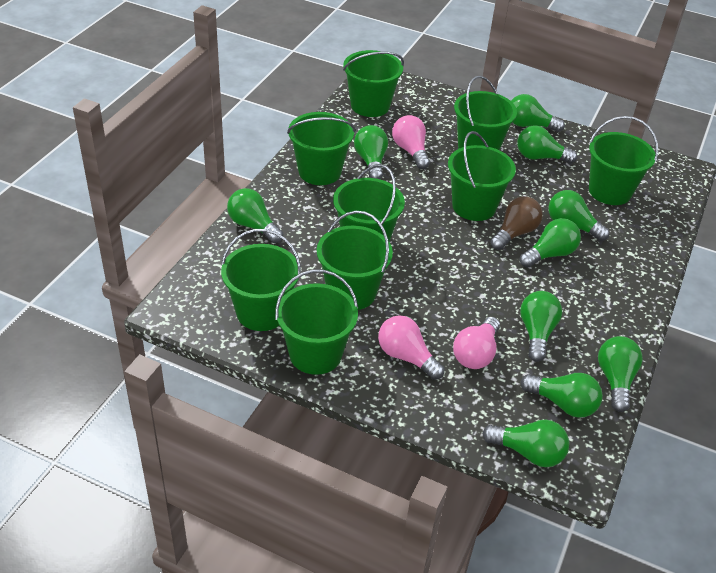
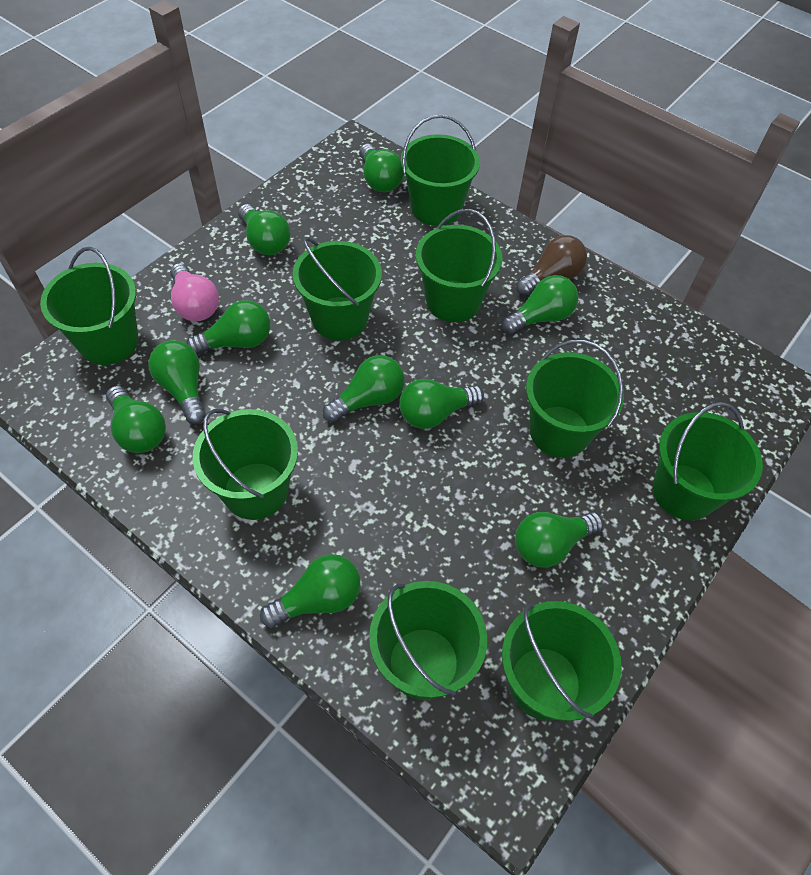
pink light bulb: 3 -> 1

